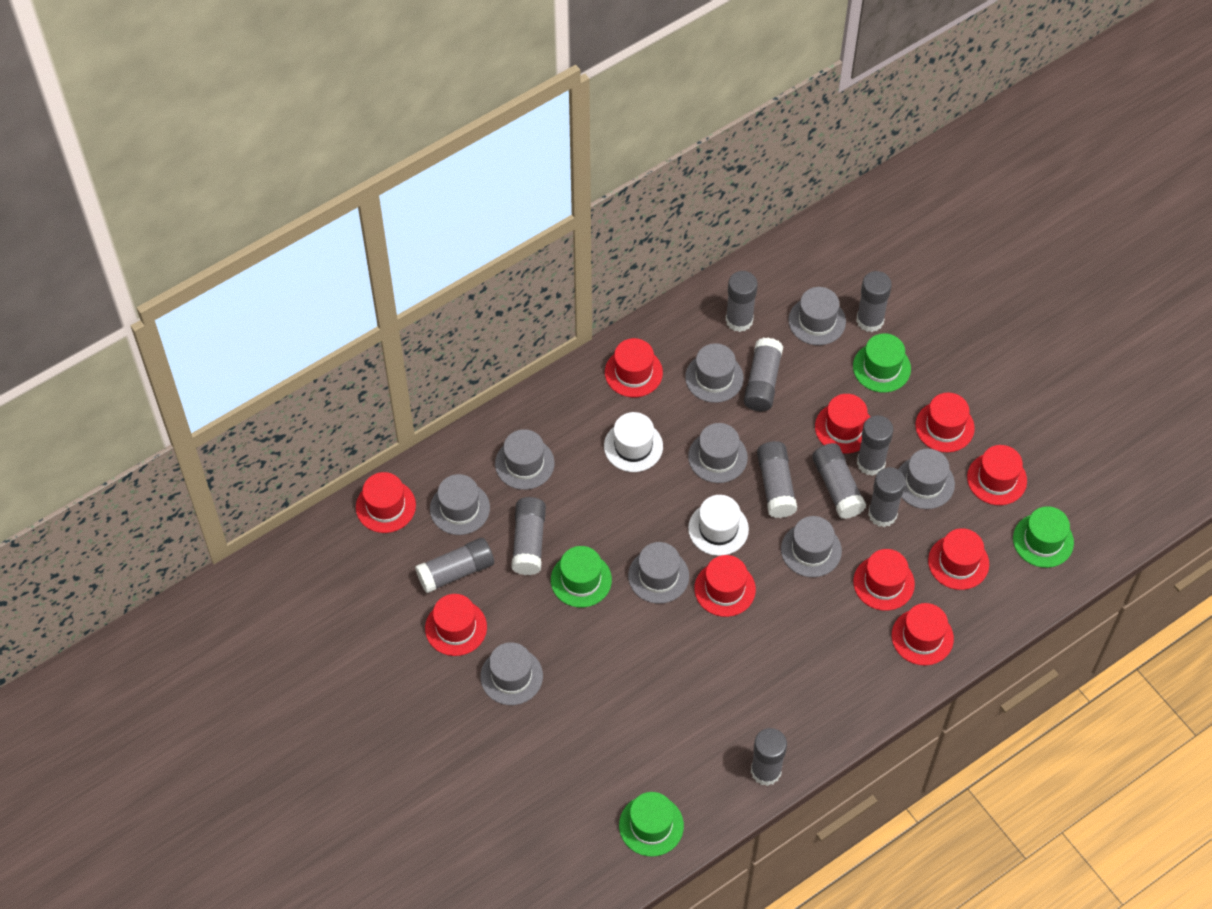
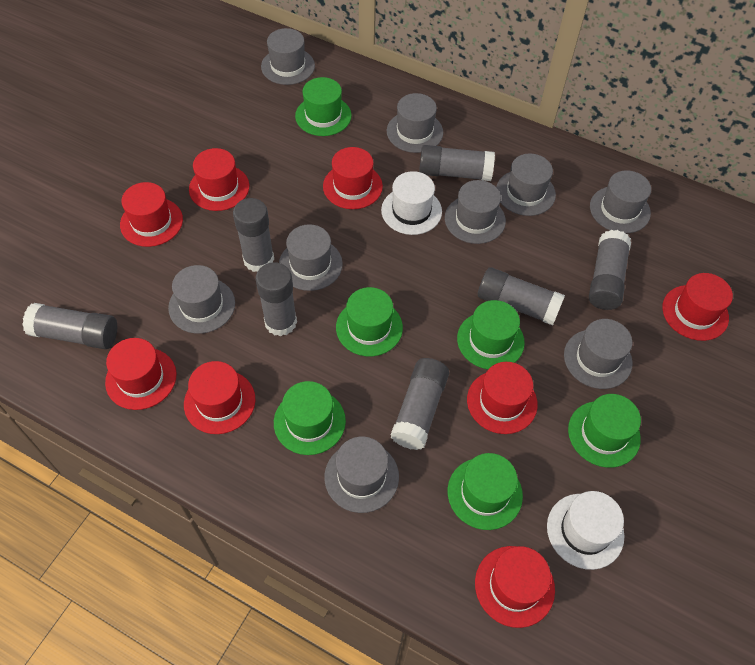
green hat: 4 -> 6
grey glue stick: 10 -> 7
red hat: 10 -> 8

